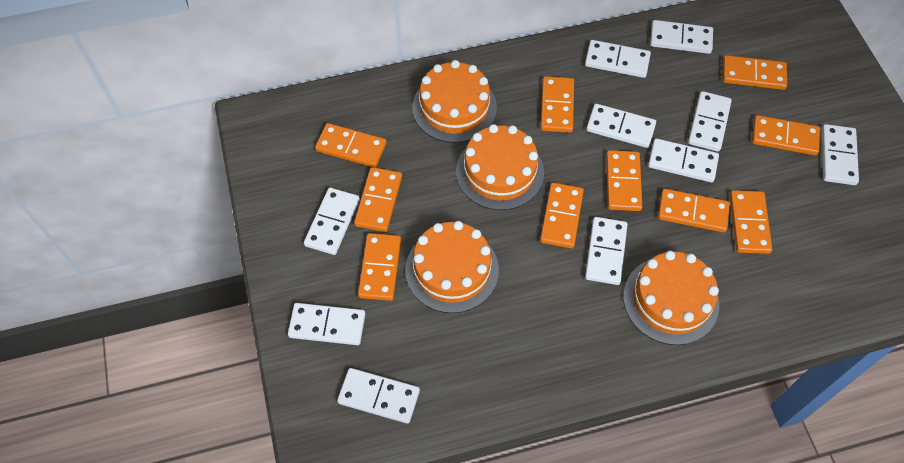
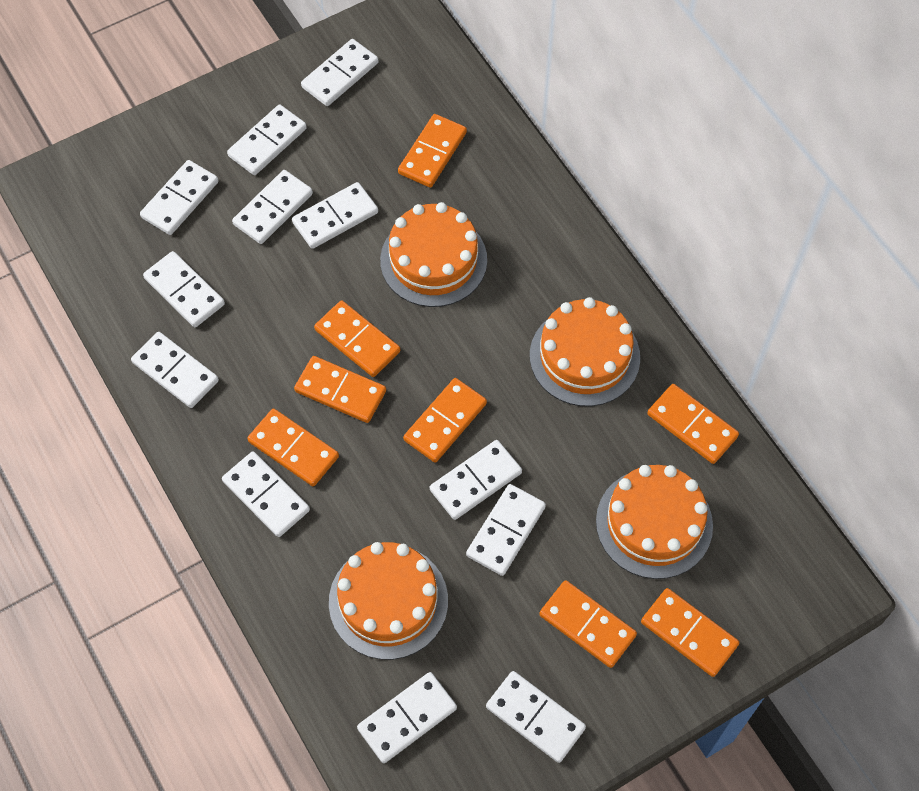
orange domino: 10 -> 8
white domino: 10 -> 12

